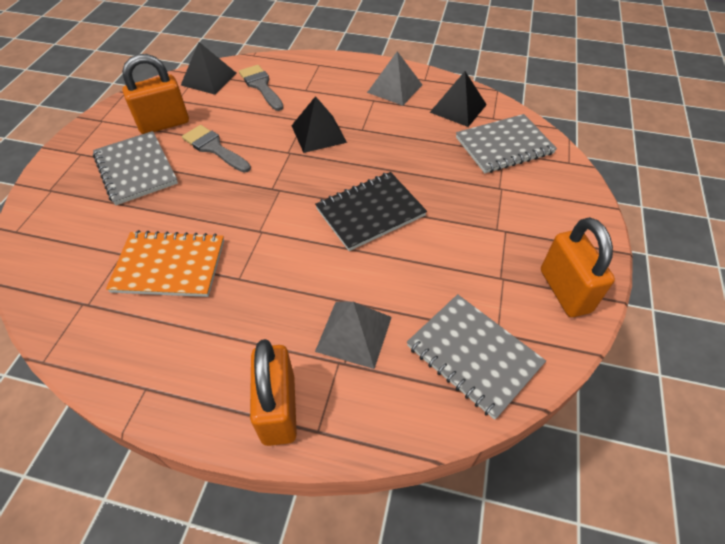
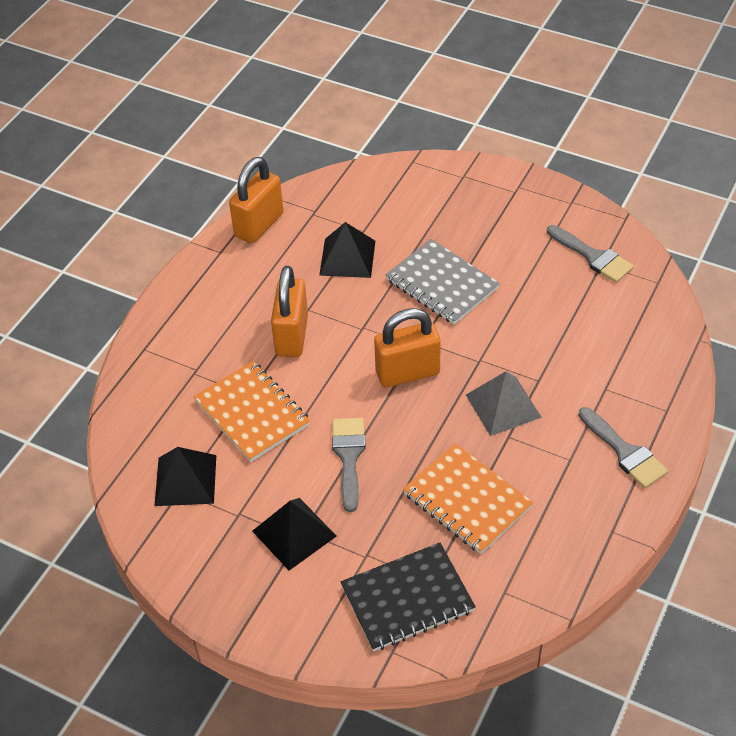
grey brush: 2 -> 3
grey notebook: 3 -> 1
grey pyramid: 2 -> 1
orange notebook: 1 -> 2

